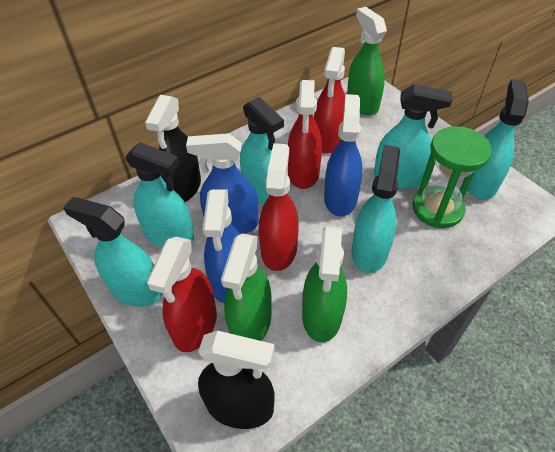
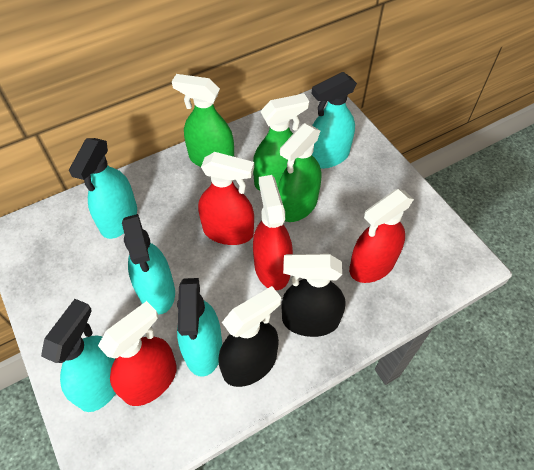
blue spray bottle: 3 -> 0
green hourglass: 1 -> 0
turquoise spray bottle: 6 -> 5

